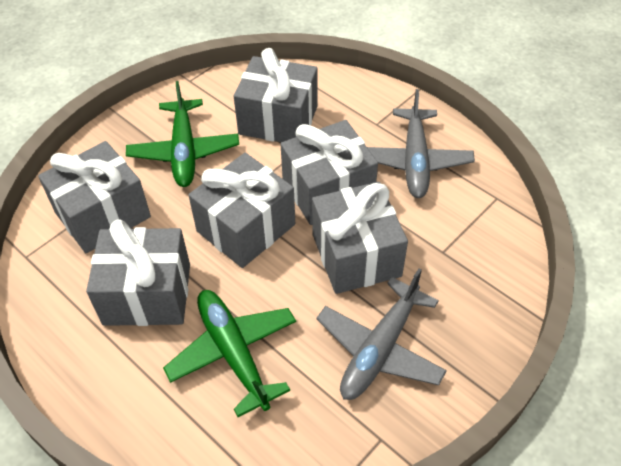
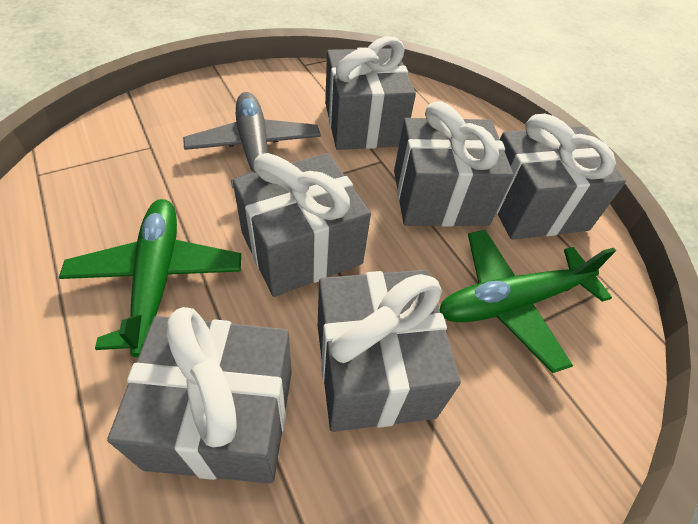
grey plane: 2 -> 1

